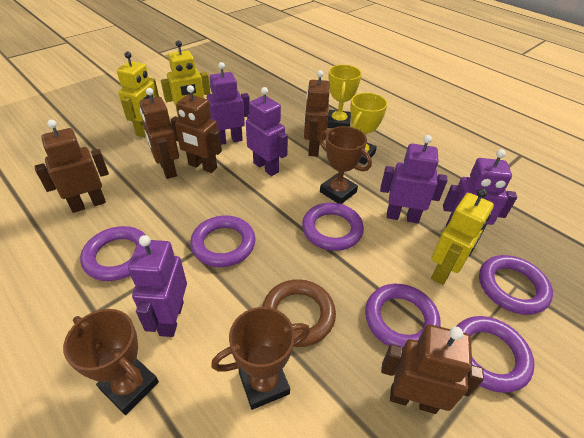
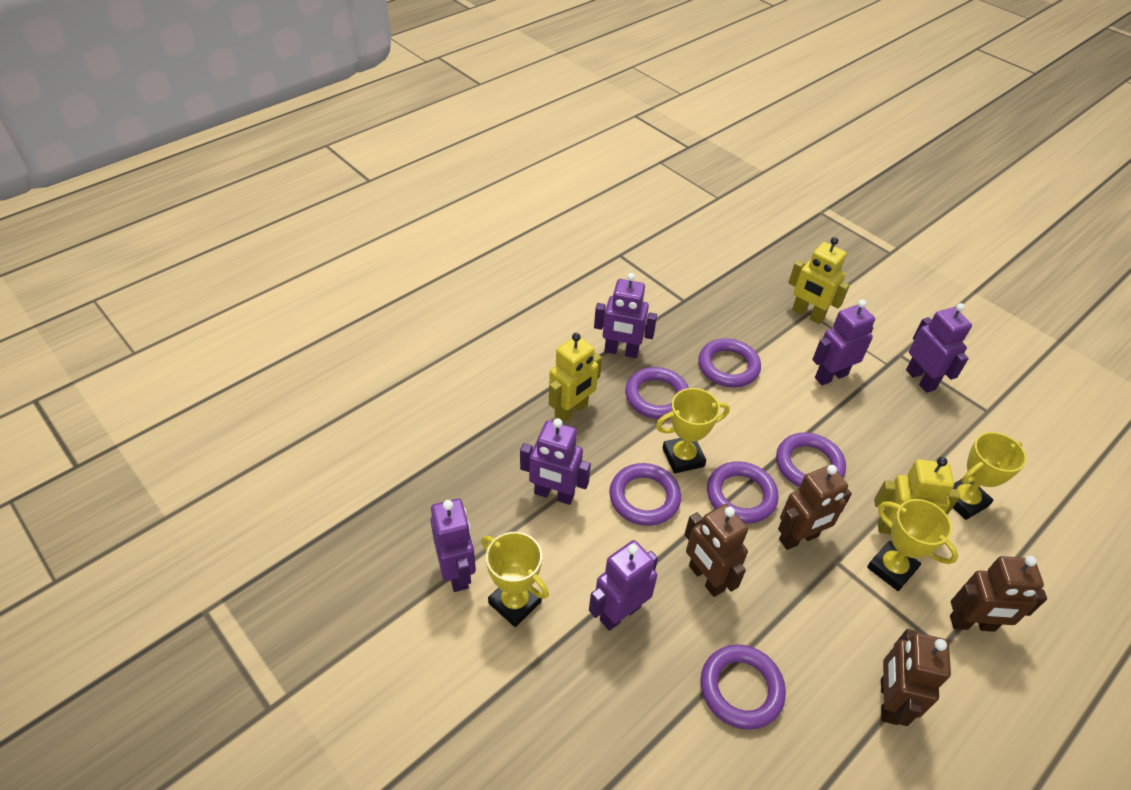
brown ring: 1 -> 0
brown robot: 5 -> 4
brown trophy: 3 -> 0
purple robot: 5 -> 6
yellow trophy: 2 -> 4

